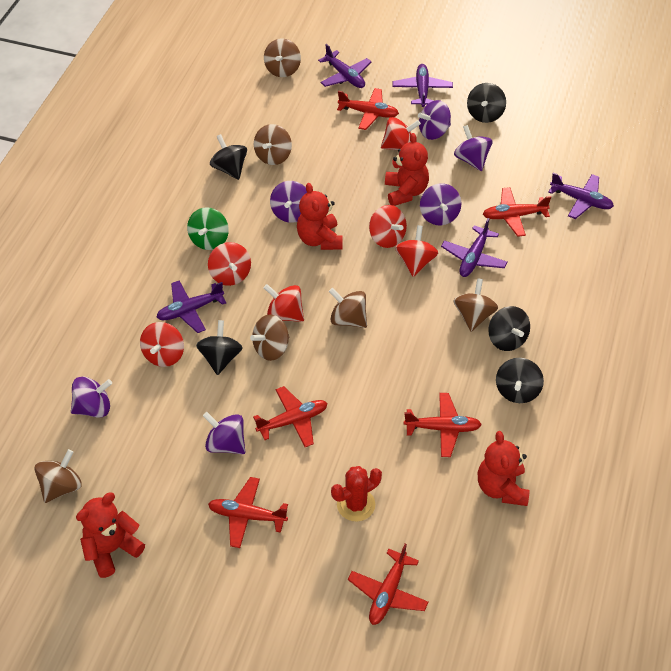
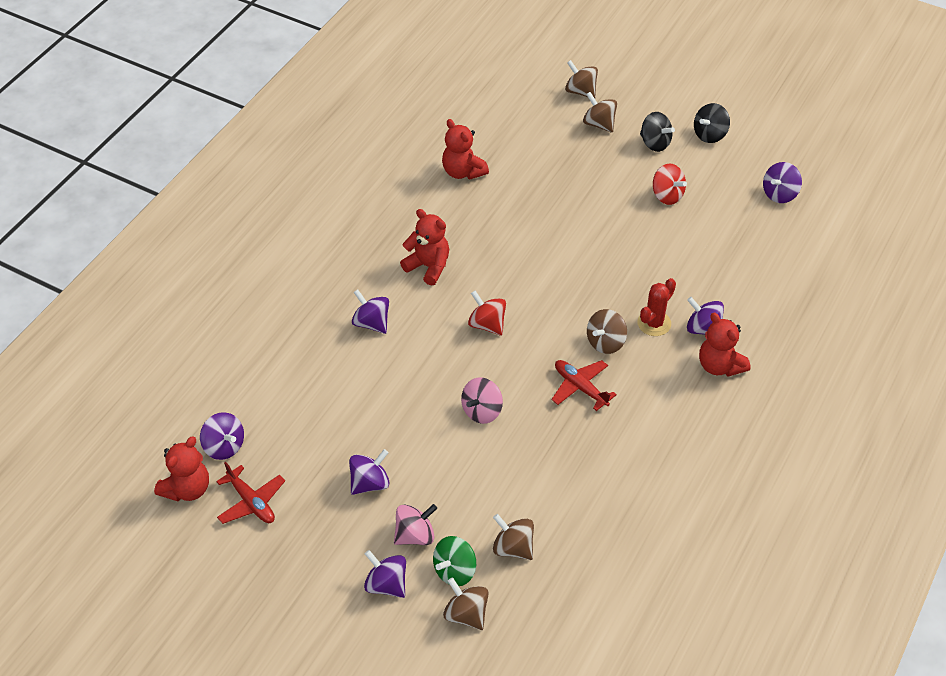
black spinning top: 5 -> 2
brown spinning top: 6 -> 5
pink spinning top: 0 -> 2
purple plane: 5 -> 0
red plane: 6 -> 2
red spinning top: 6 -> 2

